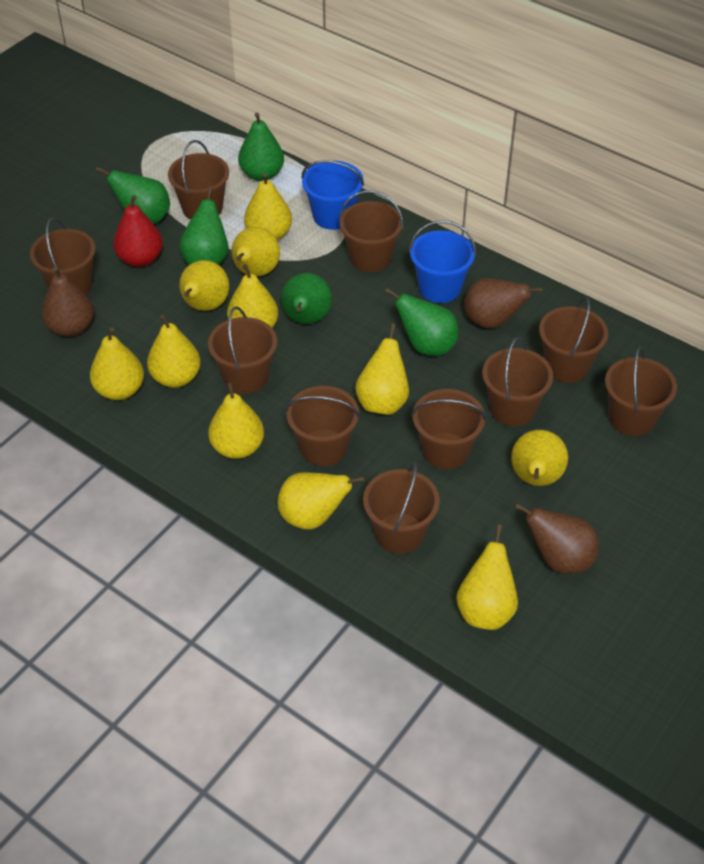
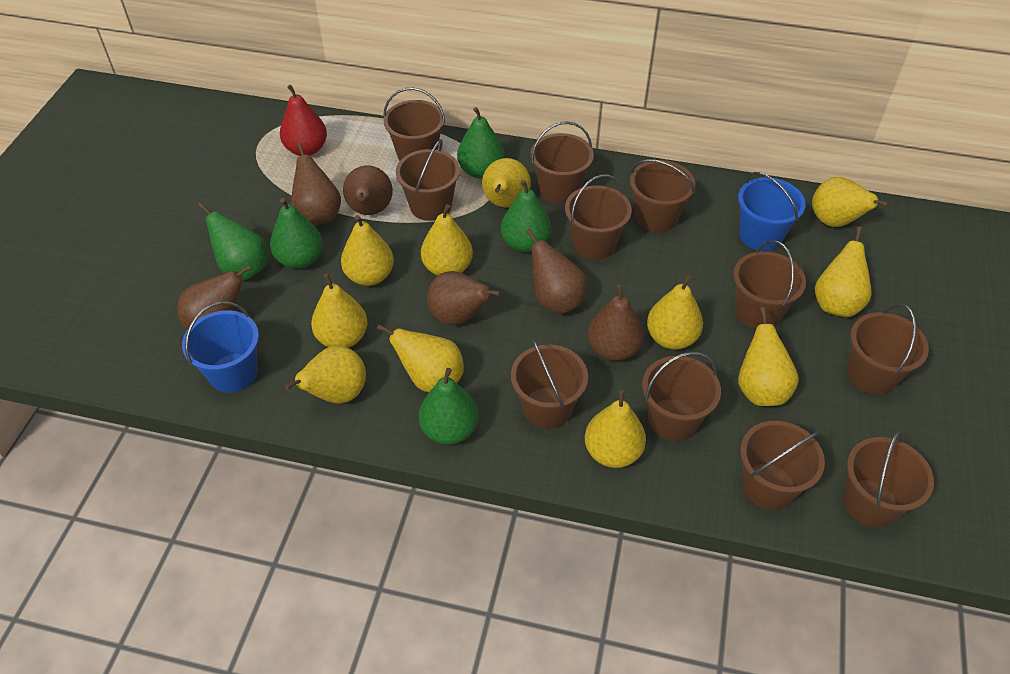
brown bucket: 10 -> 11
brown pear: 3 -> 6

